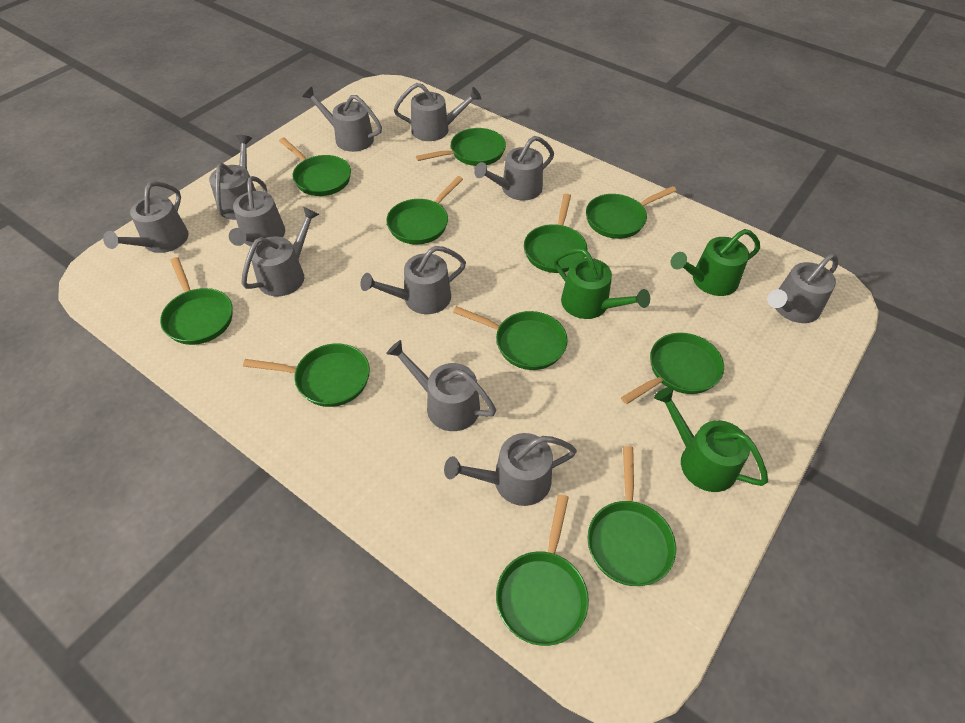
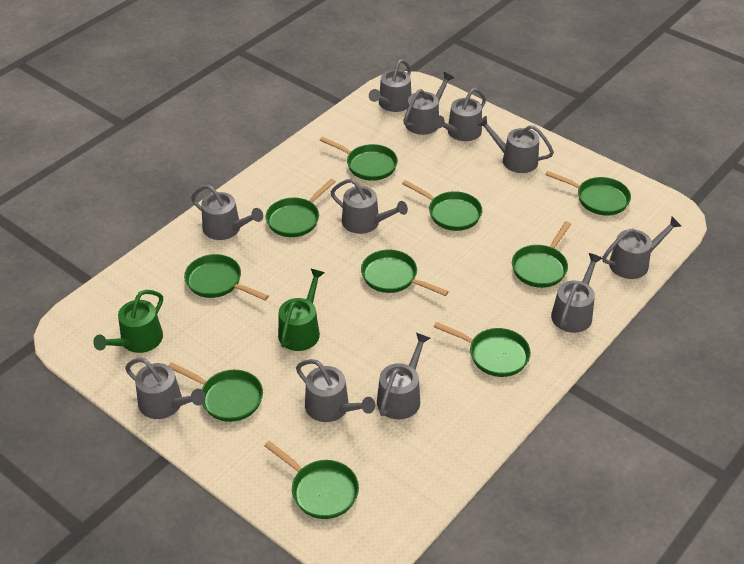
green pan: 11 -> 10
green watering can: 3 -> 2

